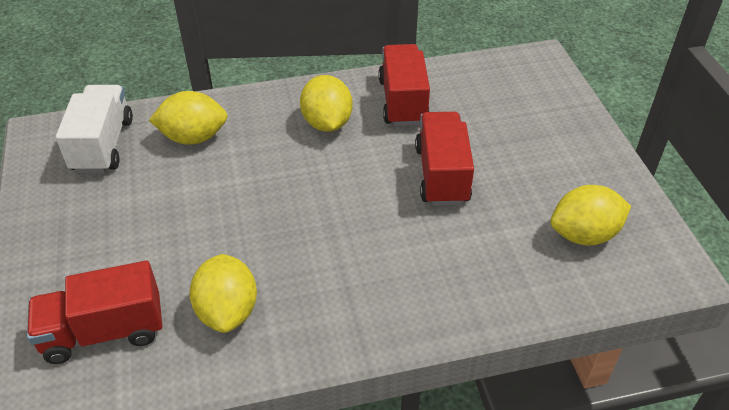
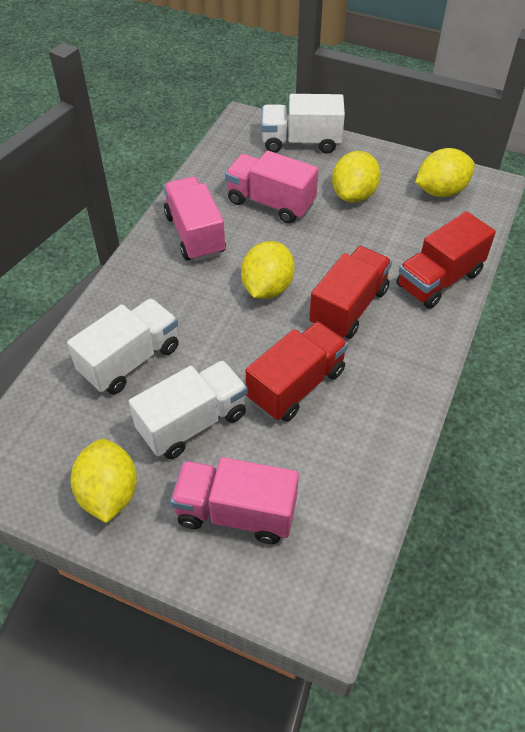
pink truck: 0 -> 3
white truck: 1 -> 3

